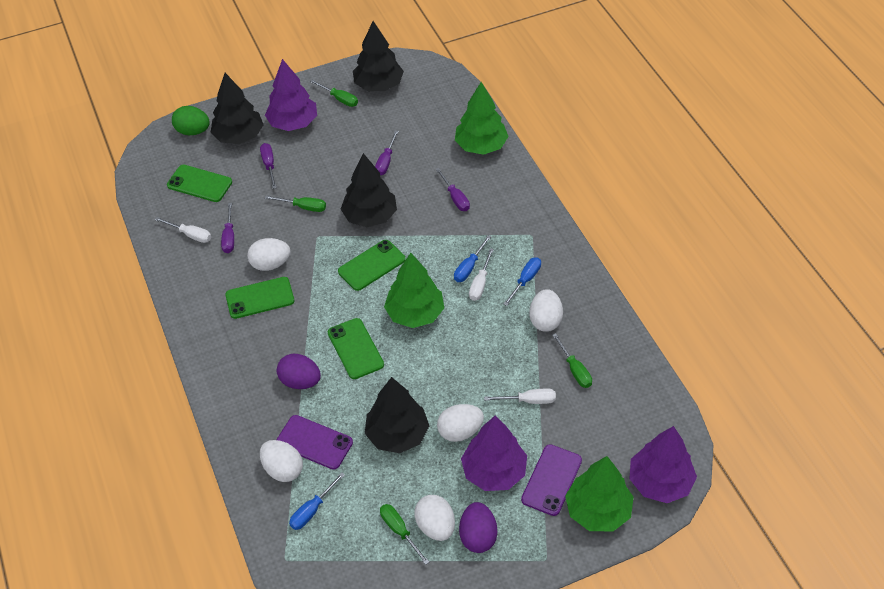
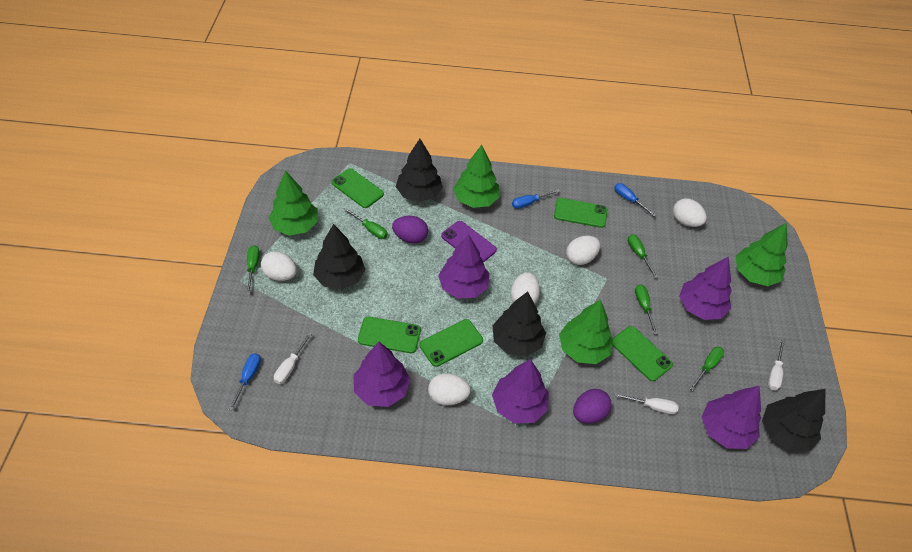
green egg: 1 -> 0
green phone: 4 -> 5
green screwdriver: 4 -> 5
green tree: 3 -> 4
purple phone: 2 -> 1
purple screwdriver: 4 -> 0
purple tree: 3 -> 5

